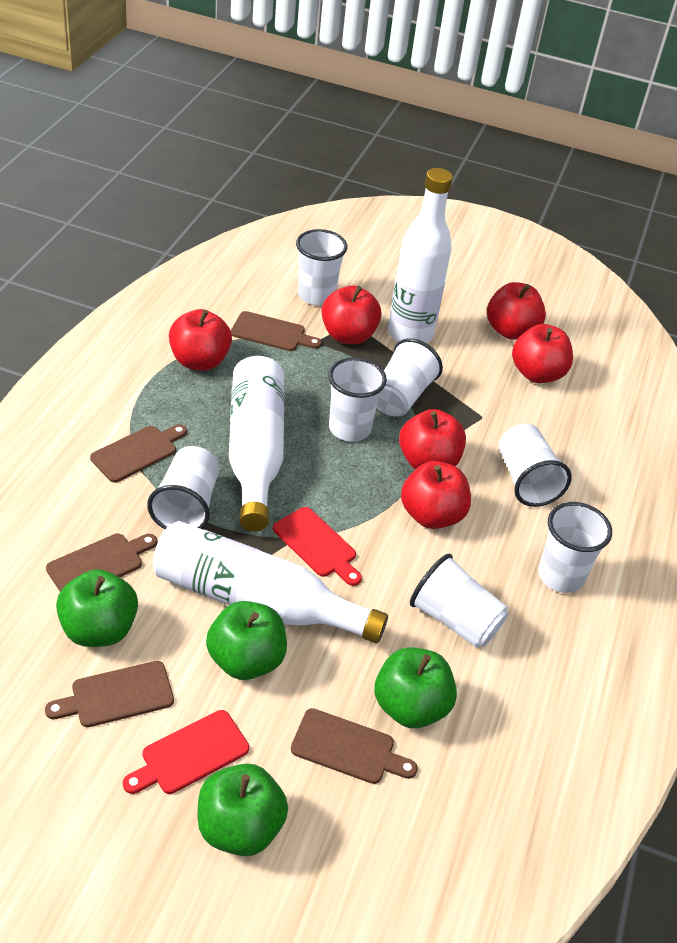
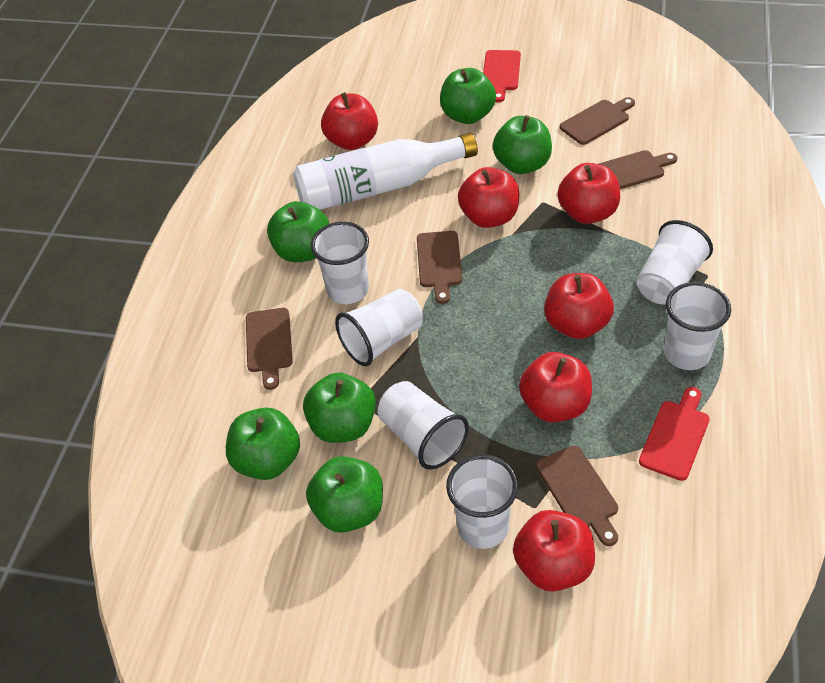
green apple: 4 -> 6
white bottle: 3 -> 1
white cup: 7 -> 6

